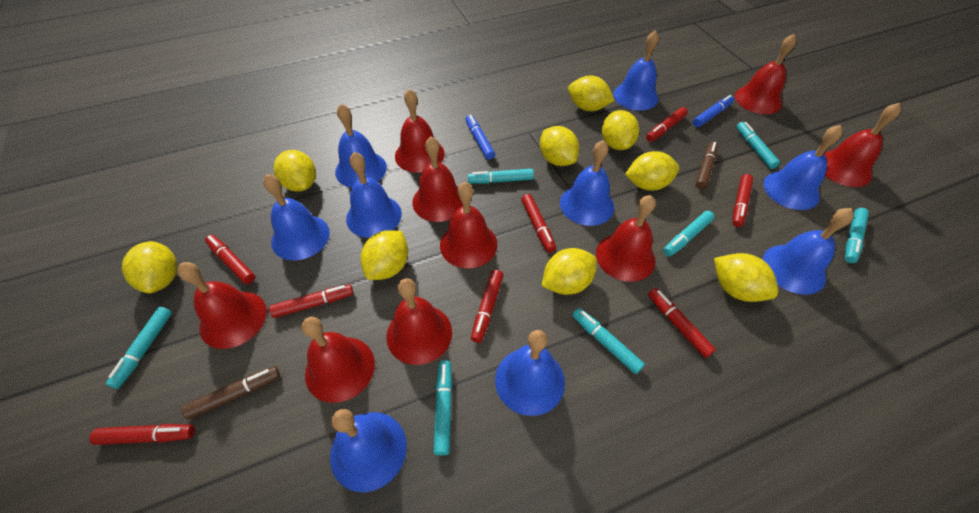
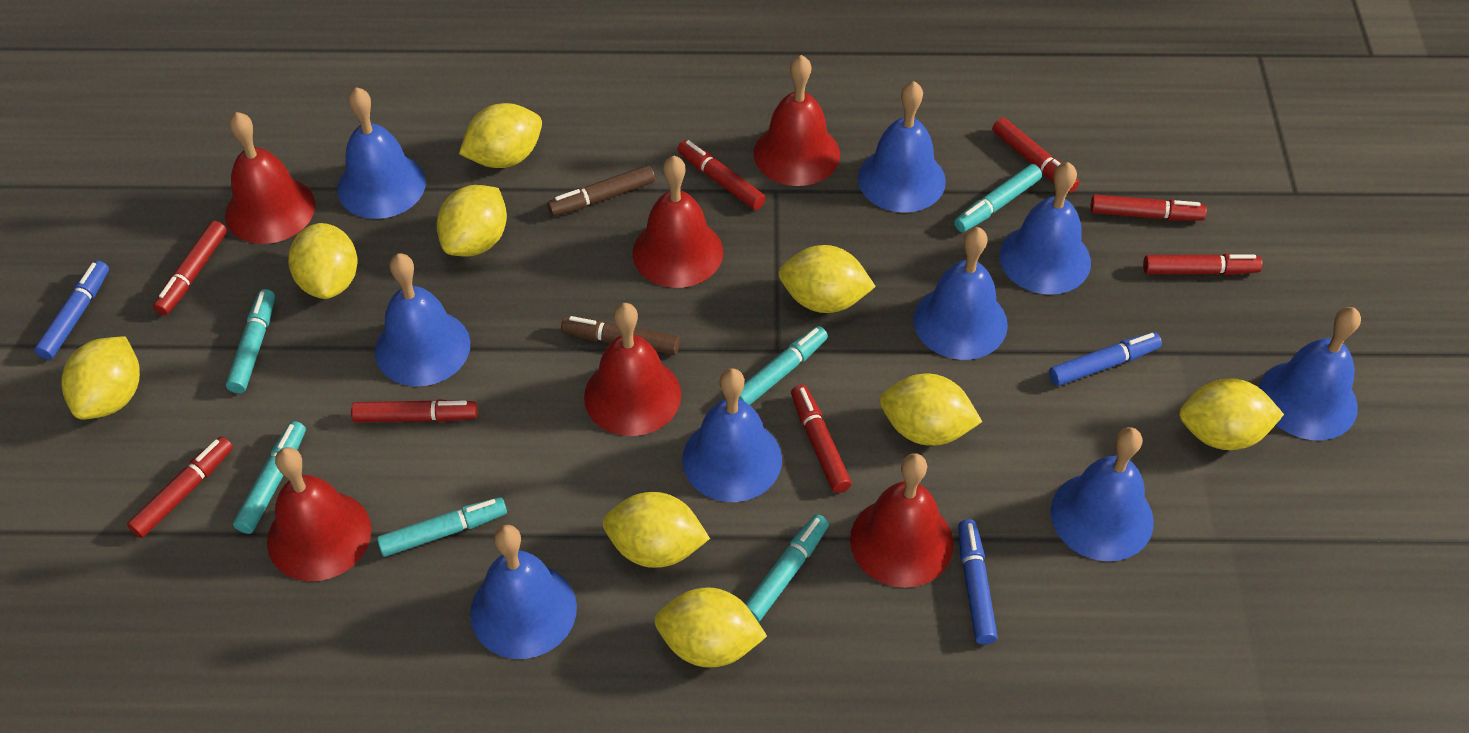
blue marker: 2 -> 3
red bell: 9 -> 6
turquoise marker: 7 -> 6

